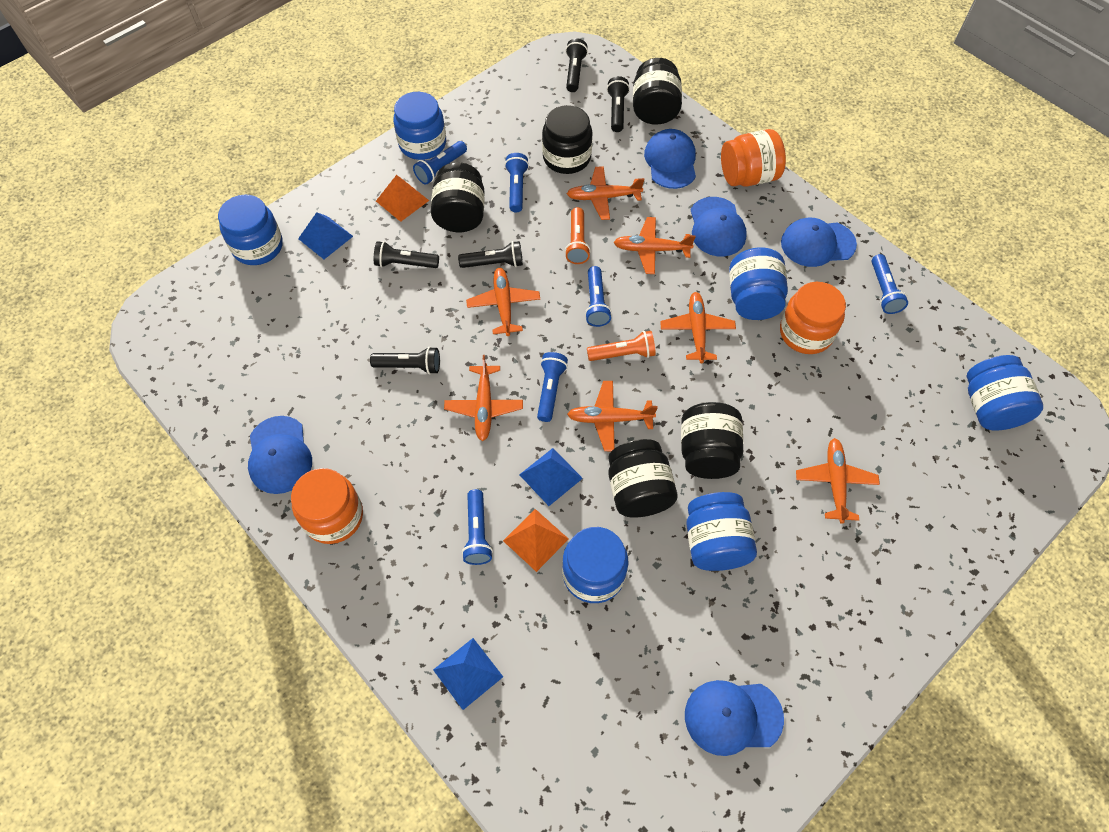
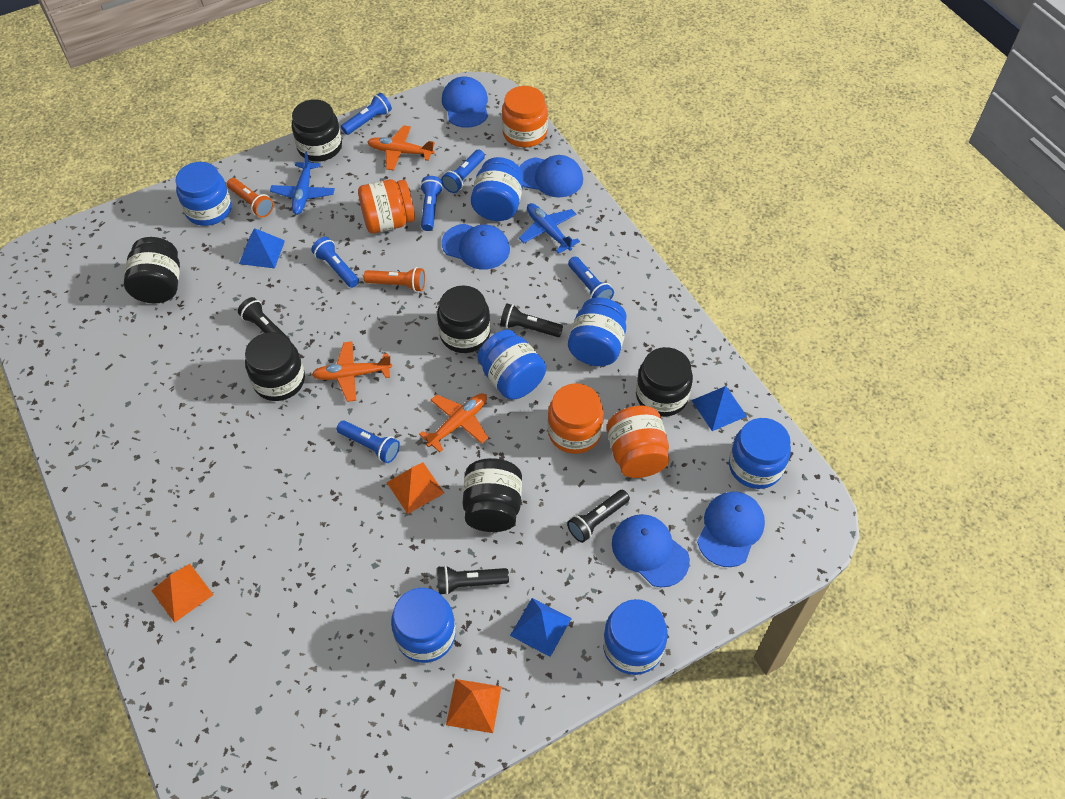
black flashlight: 5 -> 4
black jar: 5 -> 6
blue jar: 6 -> 7
blue plane: 0 -> 2
orange jar: 3 -> 4
orange plane: 7 -> 3
orange pyramid: 2 -> 3

